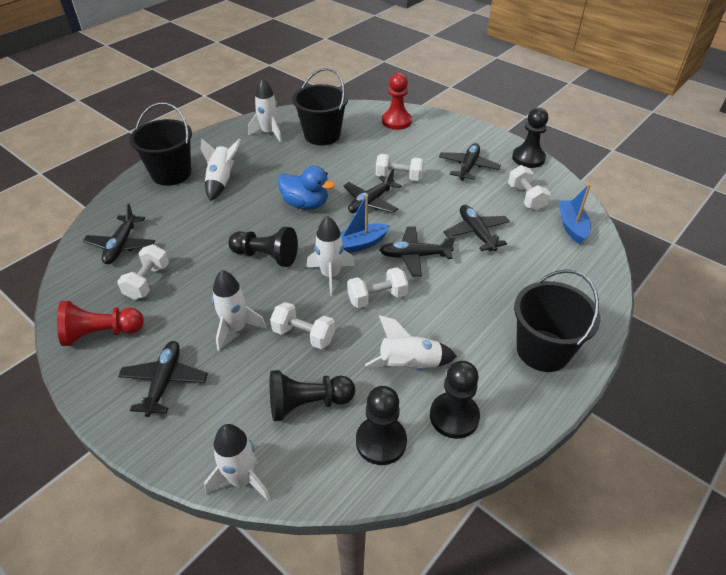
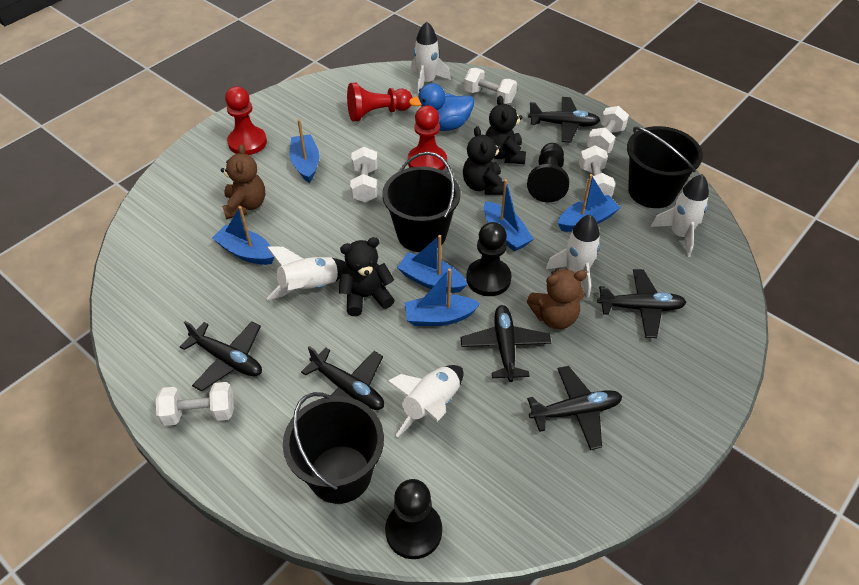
black pawn: 5 -> 3
black teddy bear: 0 -> 3
blue boat: 2 -> 6
brown teddy bear: 0 -> 2
red pawn: 2 -> 3
white rocket: 6 -> 5

